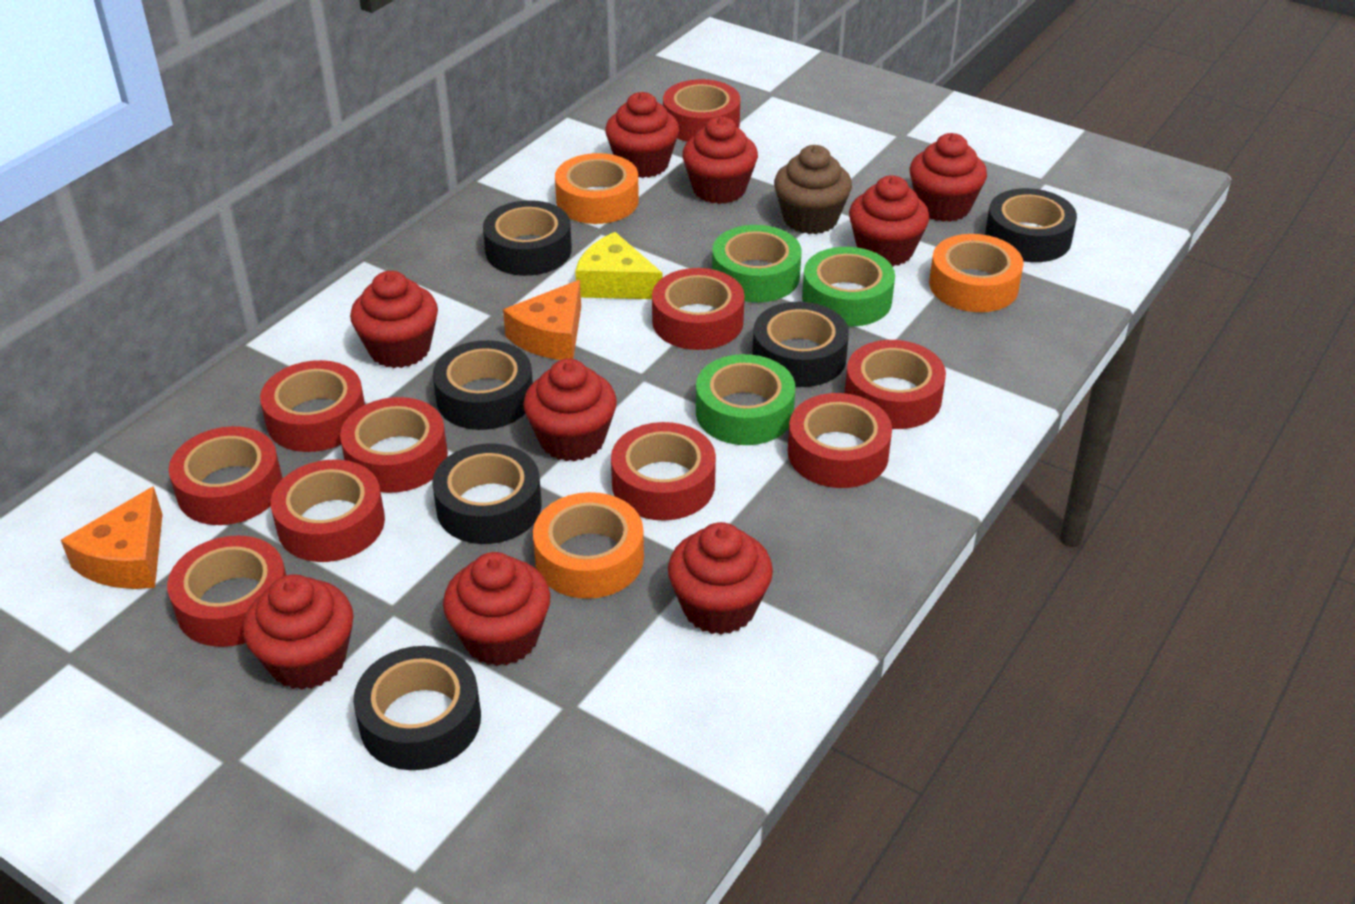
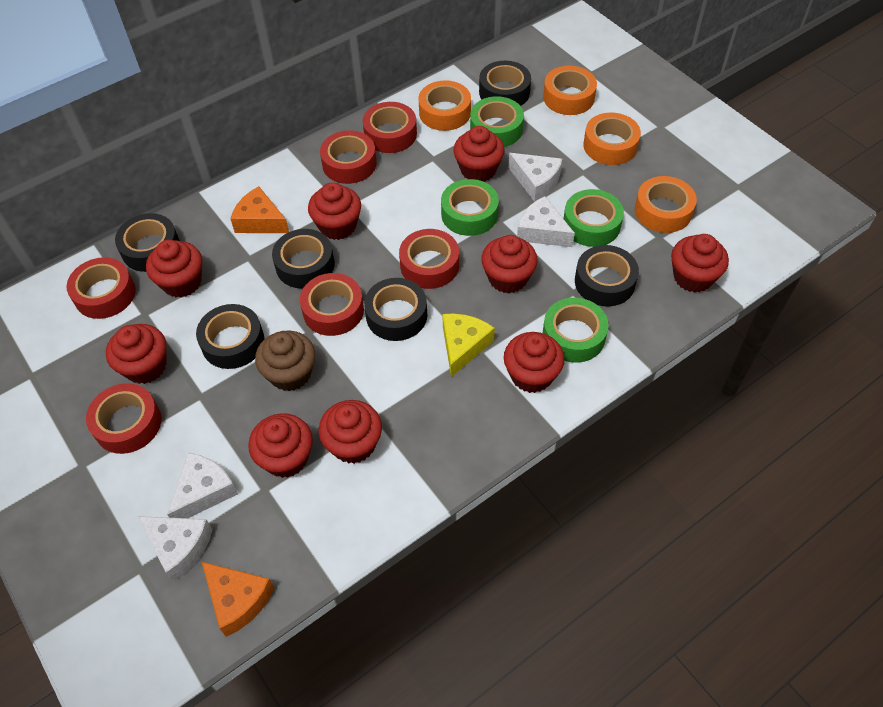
green tape: 3 -> 4
orange tape: 3 -> 4
red tape: 10 -> 6
white cheese: 0 -> 4

